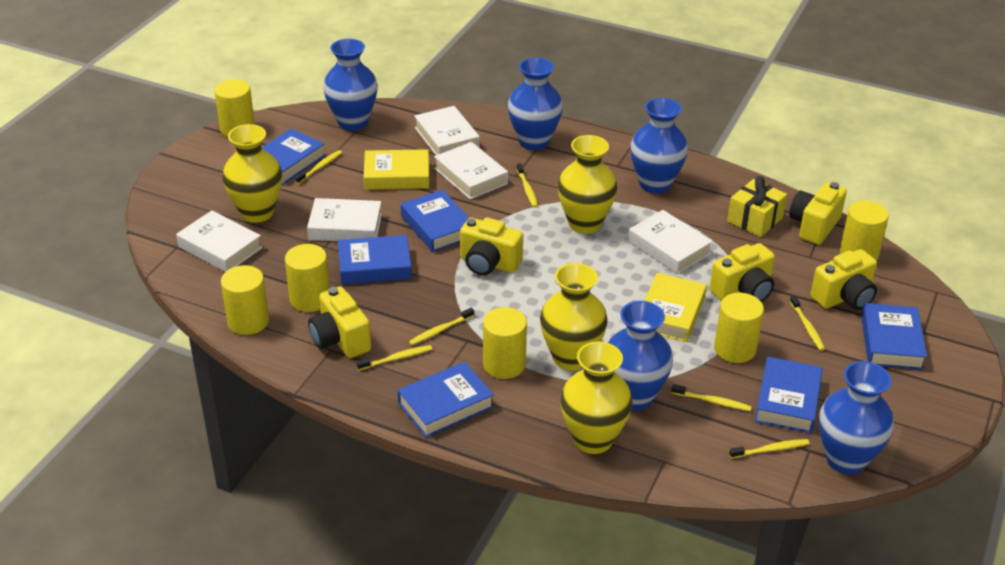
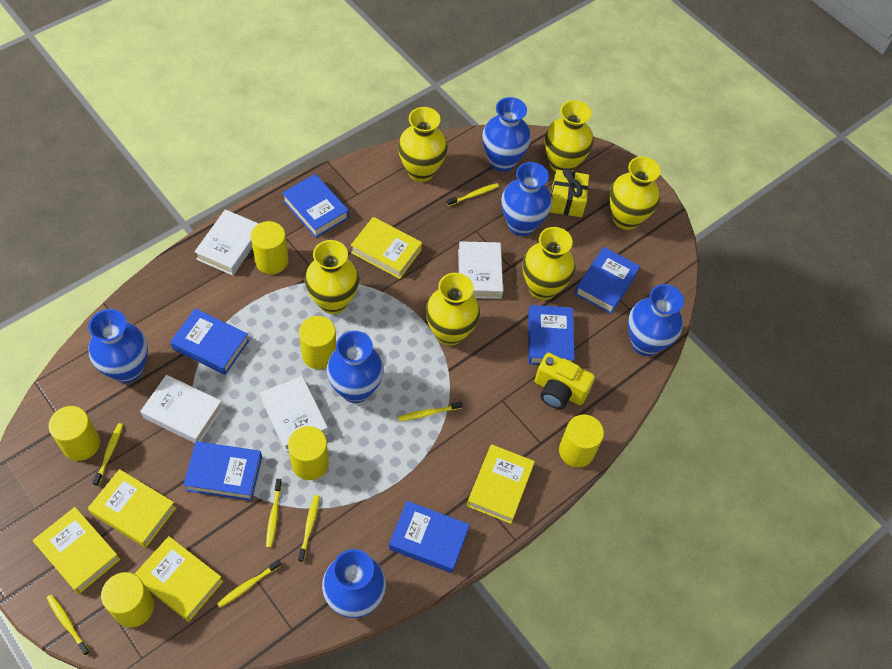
blue vase: 5 -> 6
white book: 5 -> 4
yellow book: 2 -> 5
yellow camera: 5 -> 1
yellow vase: 4 -> 6

